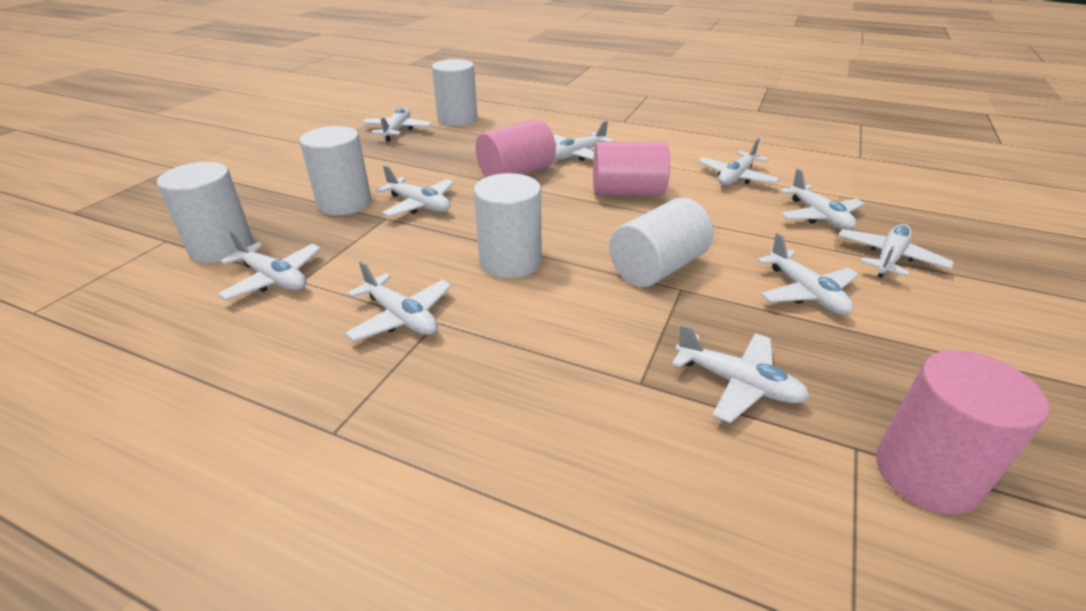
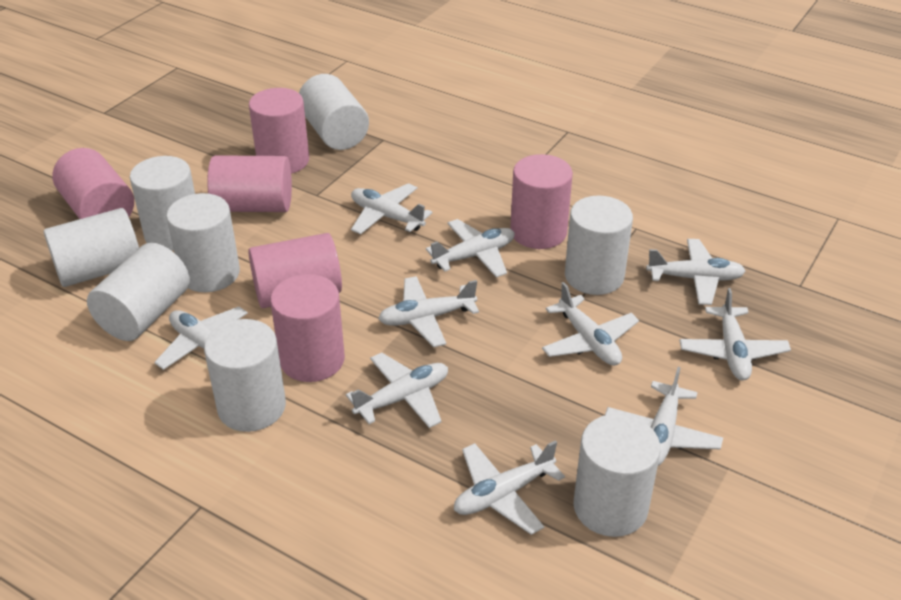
pink cylinder: 3 -> 6
white cylinder: 5 -> 8

